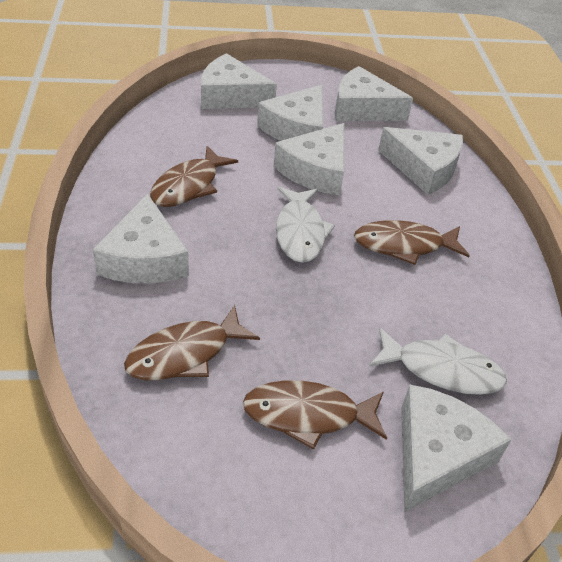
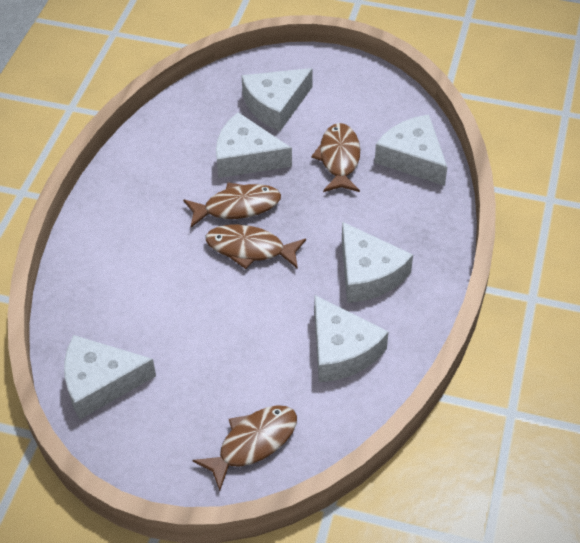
white cheese: 7 -> 6
white fish: 2 -> 0

